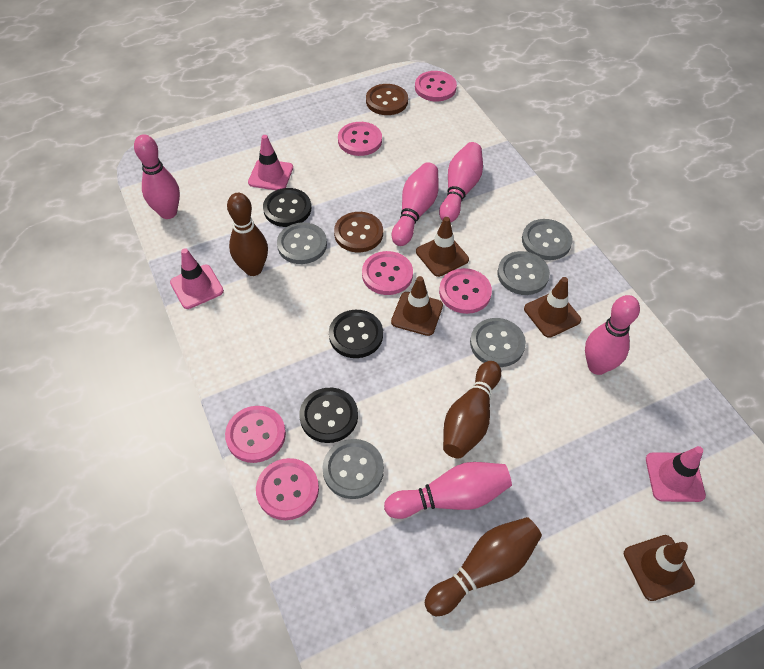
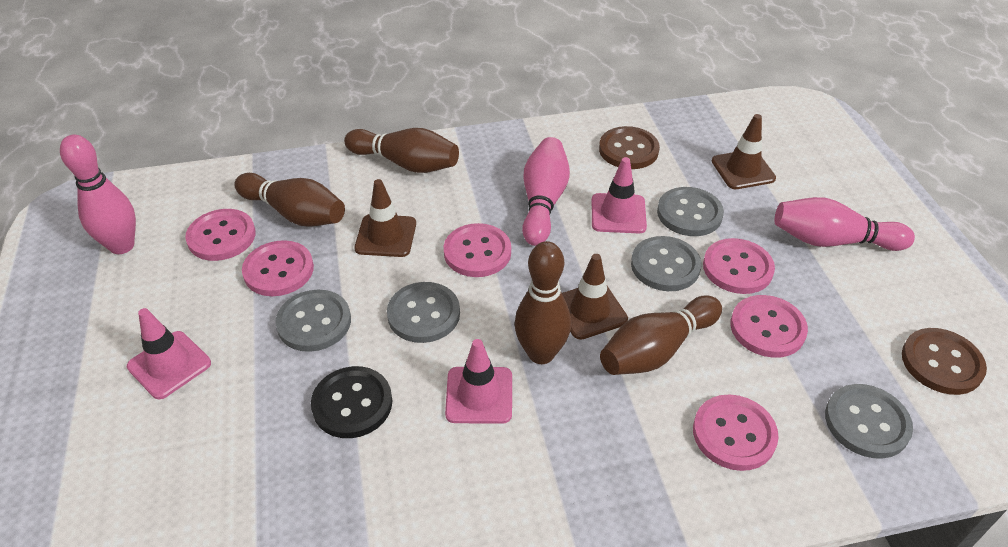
black button: 3 -> 1
brown bowling pin: 3 -> 4
brown traffic cone: 4 -> 3
pink bowling pin: 5 -> 3

